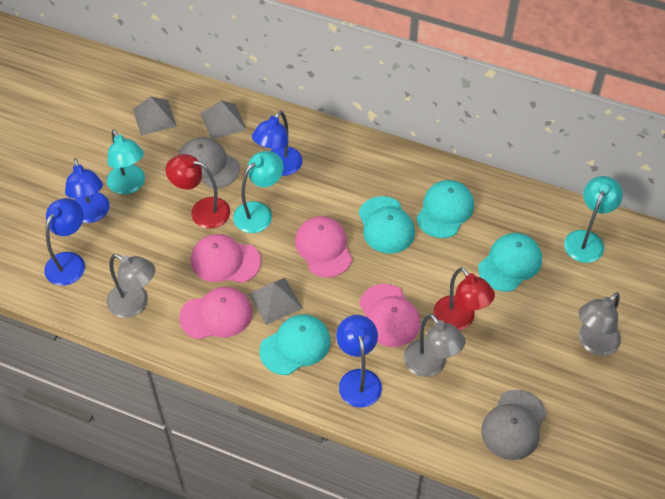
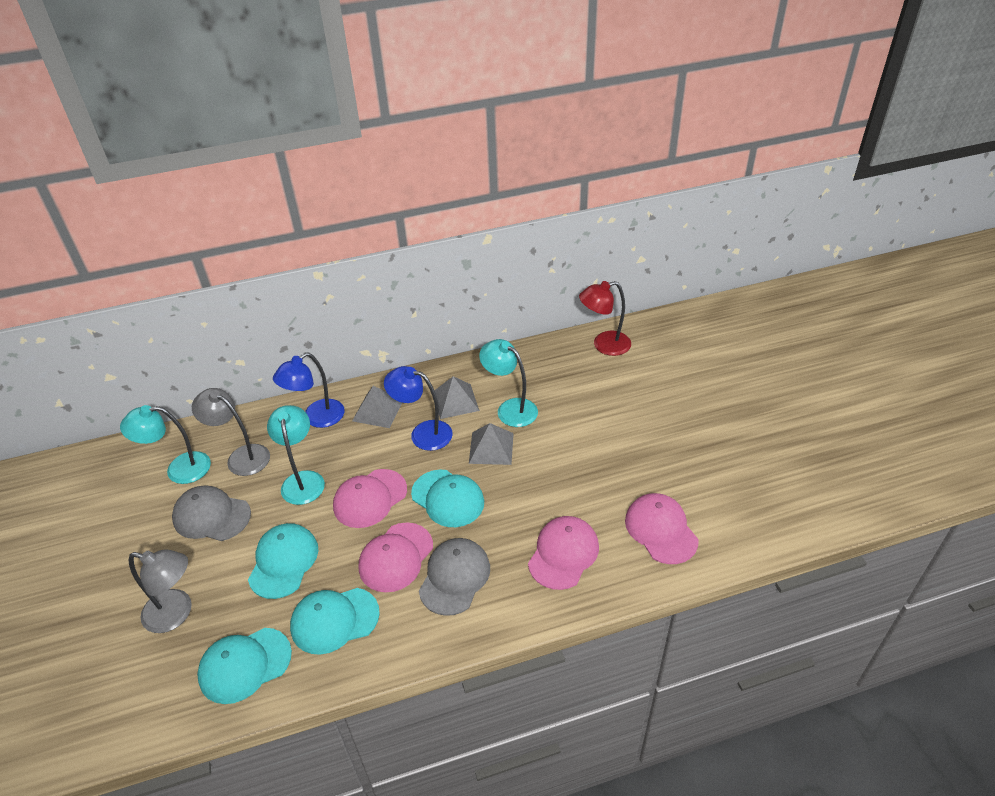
blue lamp: 4 -> 2
grey lamp: 3 -> 2
red lamp: 2 -> 1

